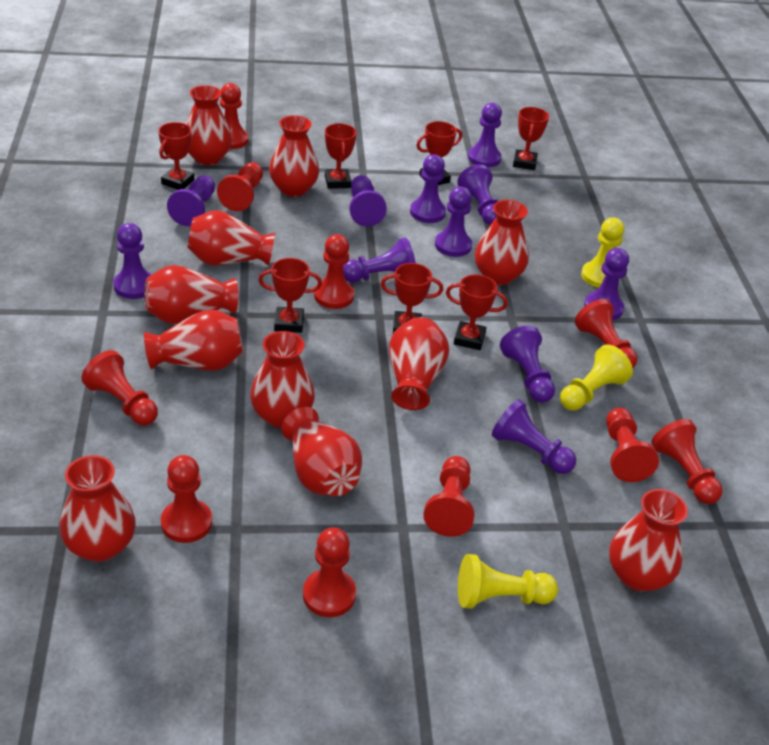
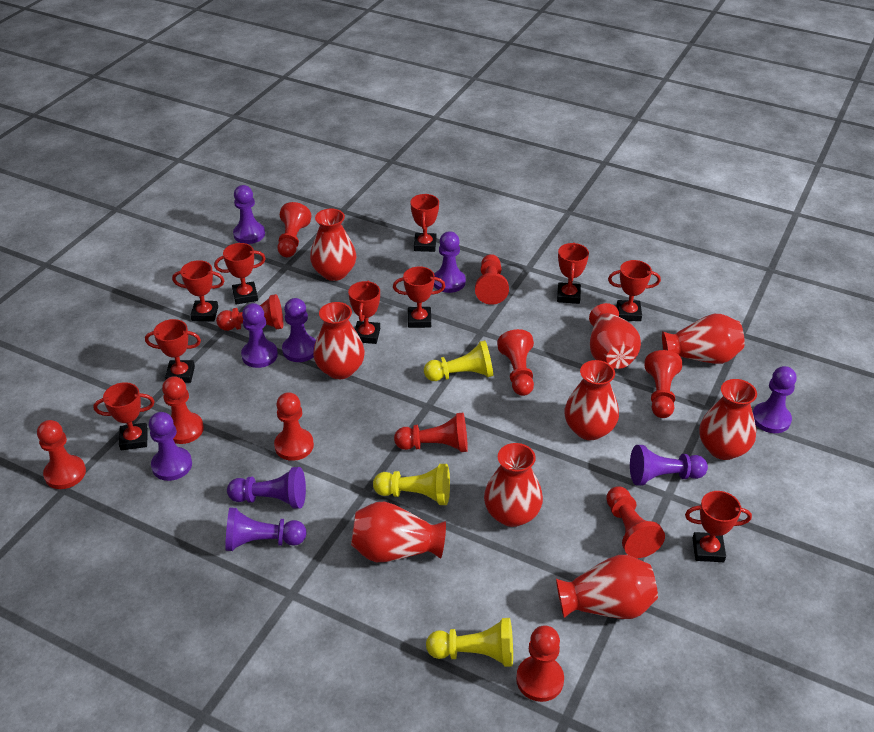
purple pawn: 11 -> 9
red pawn: 10 -> 11
red trophy: 7 -> 10
red vase: 11 -> 9

